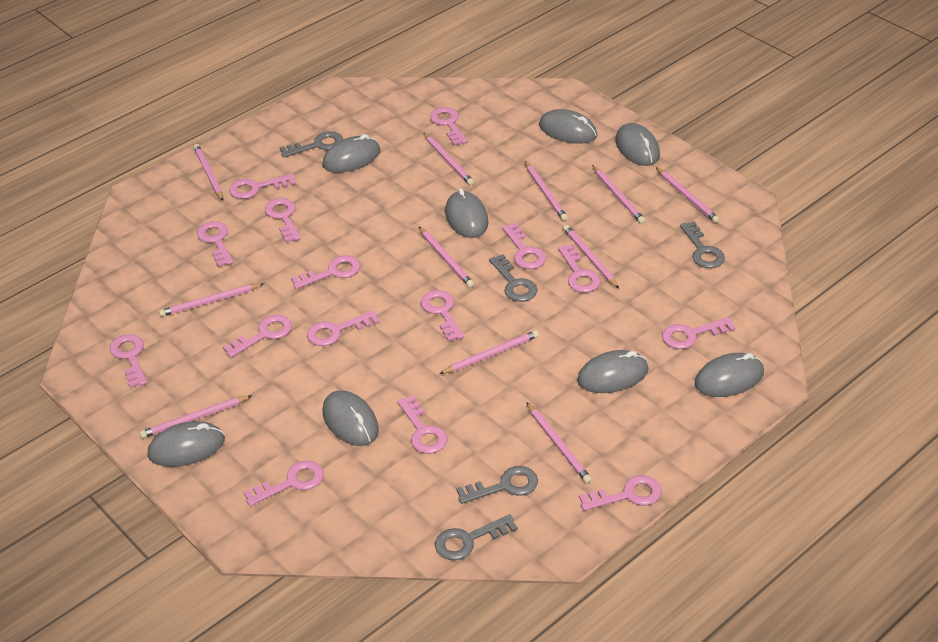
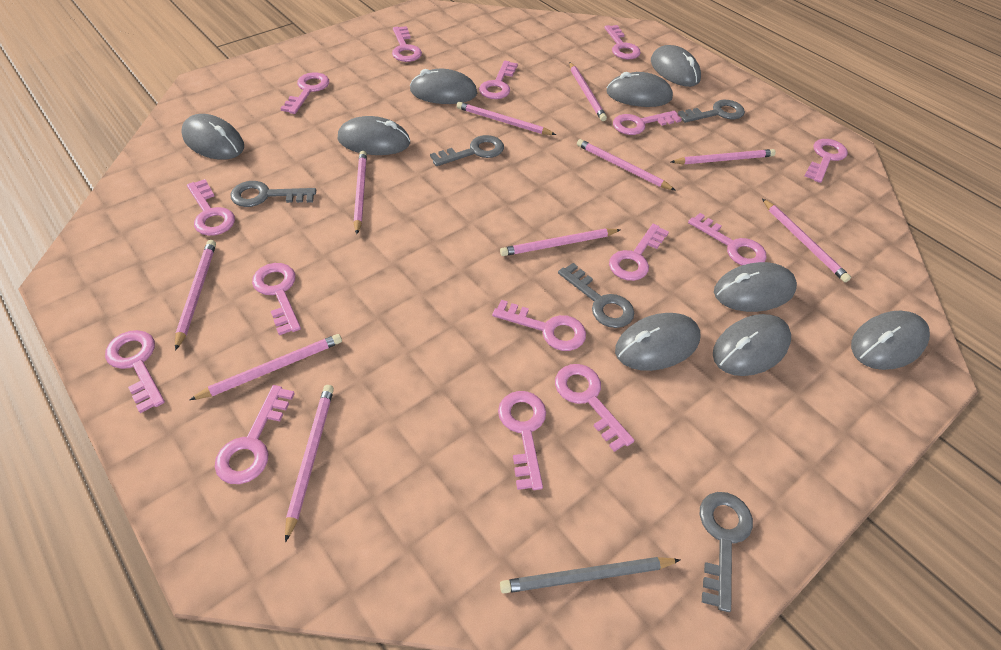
grey mouse: 8 -> 9
grey pencil: 0 -> 1
pink pencil: 11 -> 10

